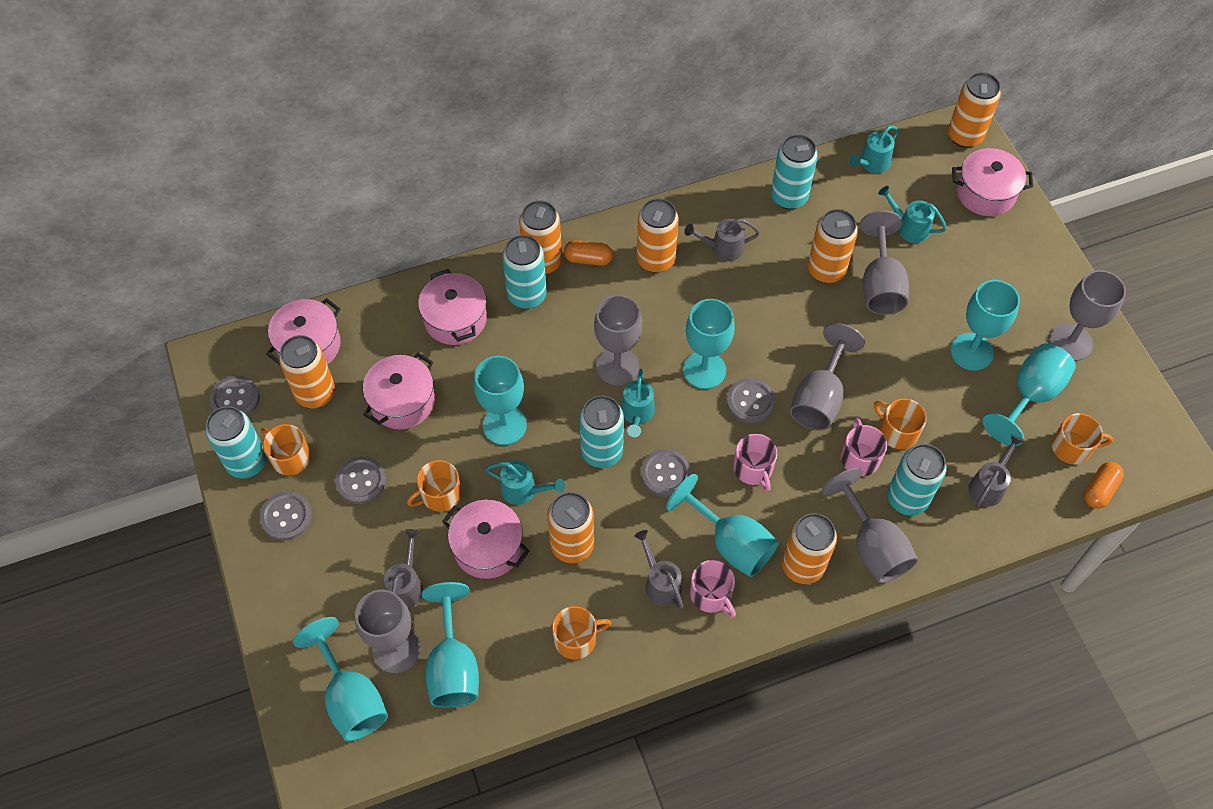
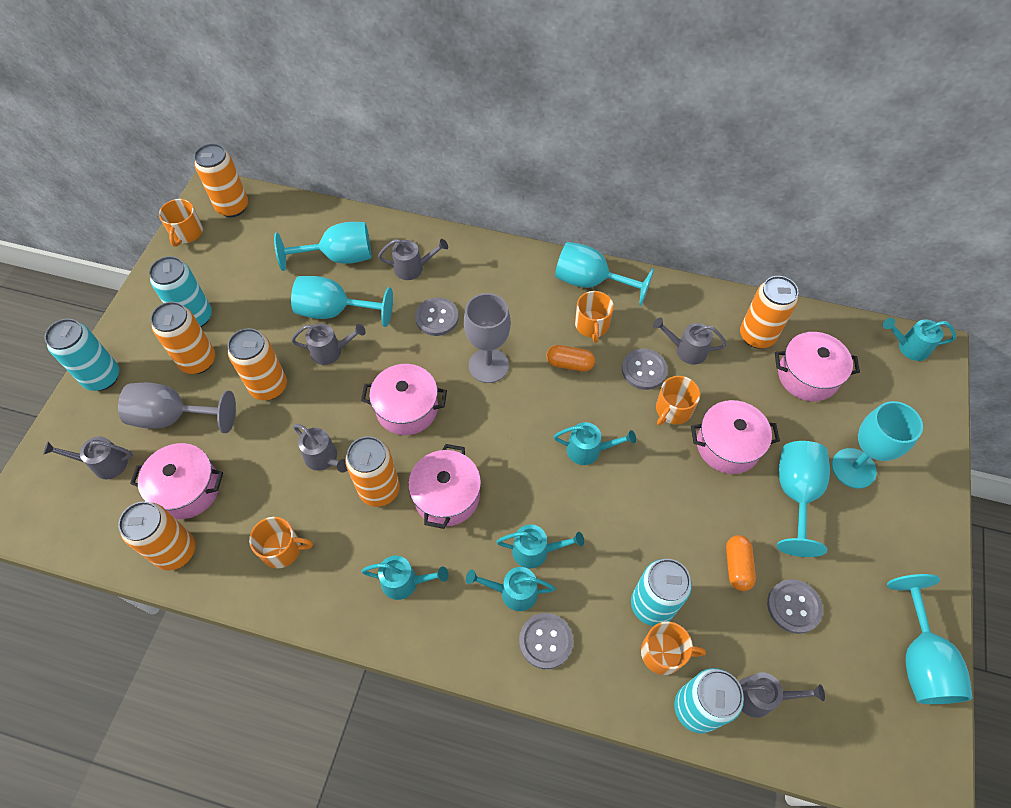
grey button: 5 -> 4
grey goblet: 6 -> 2
grey watering can: 4 -> 6
orange can: 7 -> 6
pink mug: 3 -> 0
turquoise can: 5 -> 4
turquoise goblet: 7 -> 6
turquoise watering can: 4 -> 5

